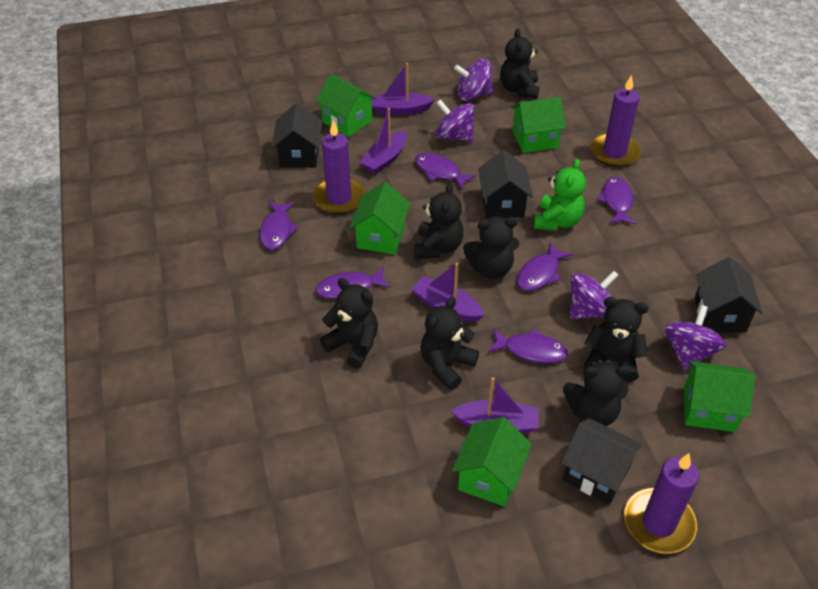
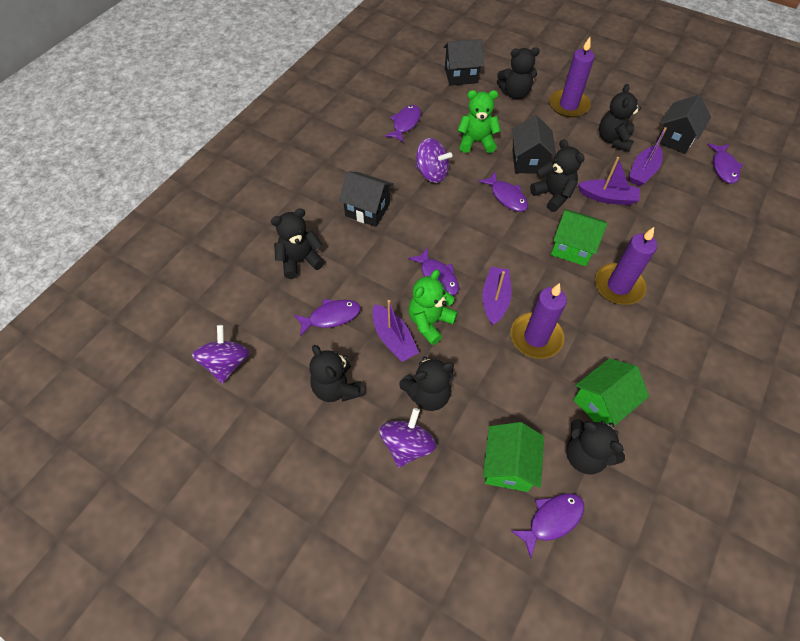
green house: 5 -> 3
green teddy bear: 1 -> 2
purple spinning top: 4 -> 3

